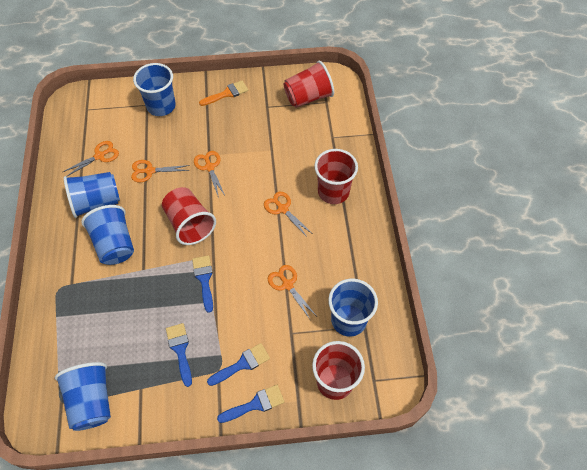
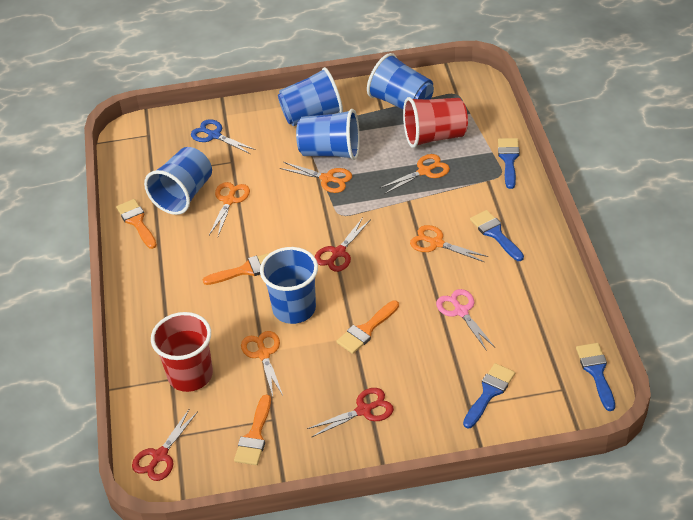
blue scissors: 0 -> 1
orange brush: 1 -> 4
pink scissors: 0 -> 1
red cup: 4 -> 2
red scissors: 0 -> 3

